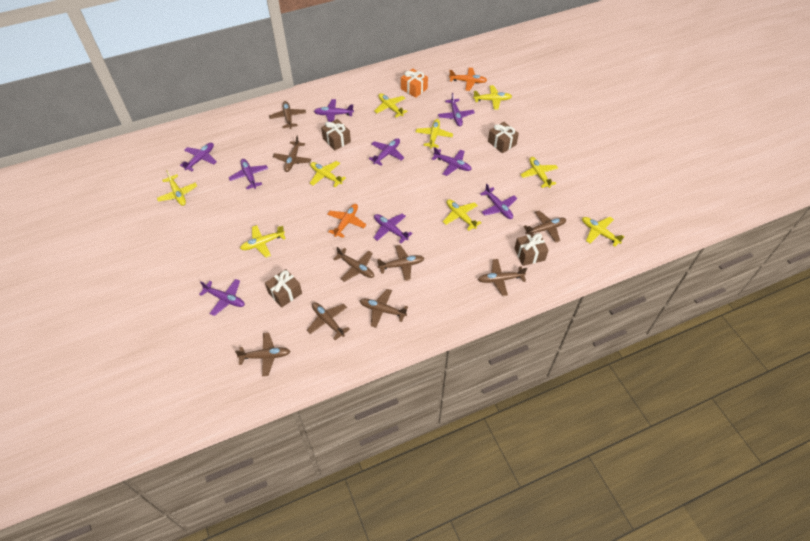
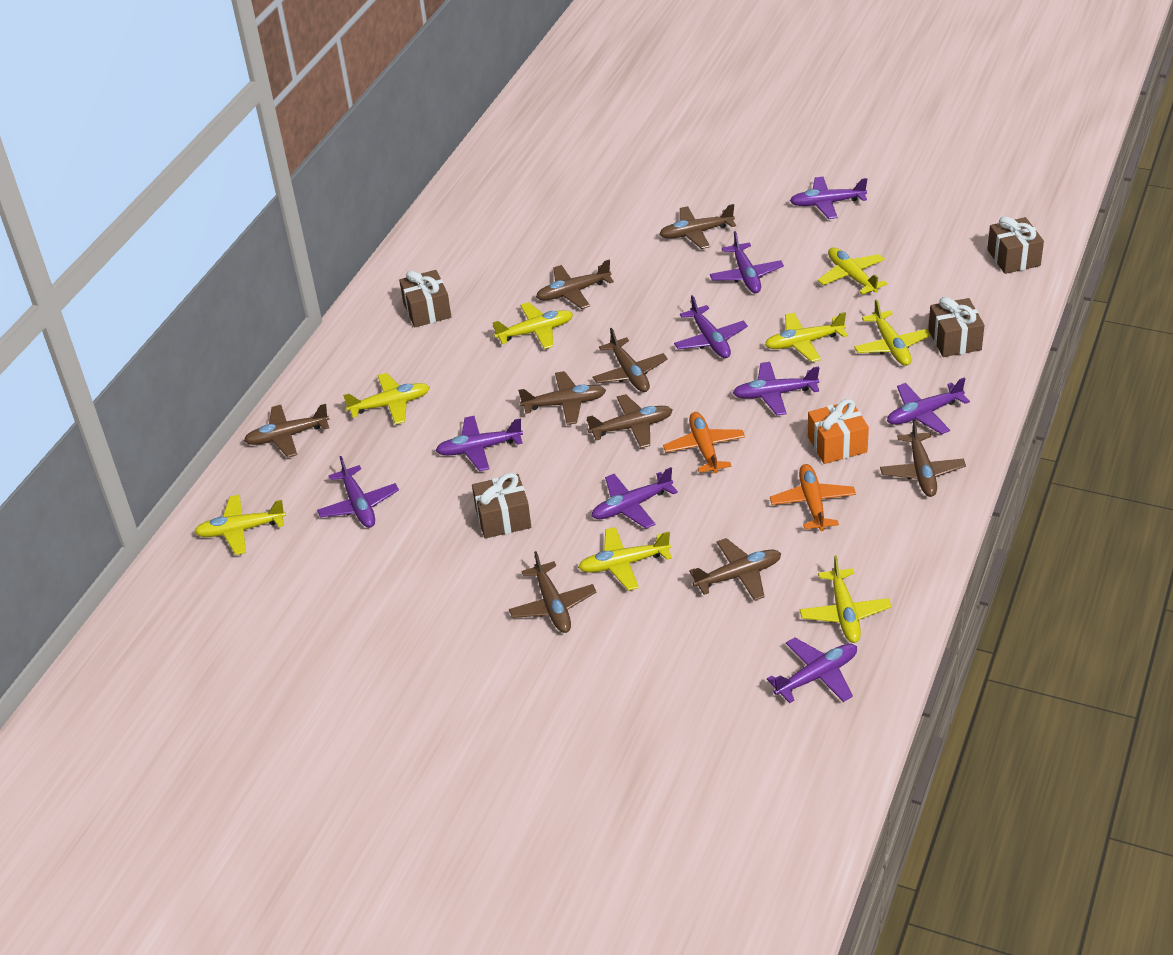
yellow plane: 9 -> 8

